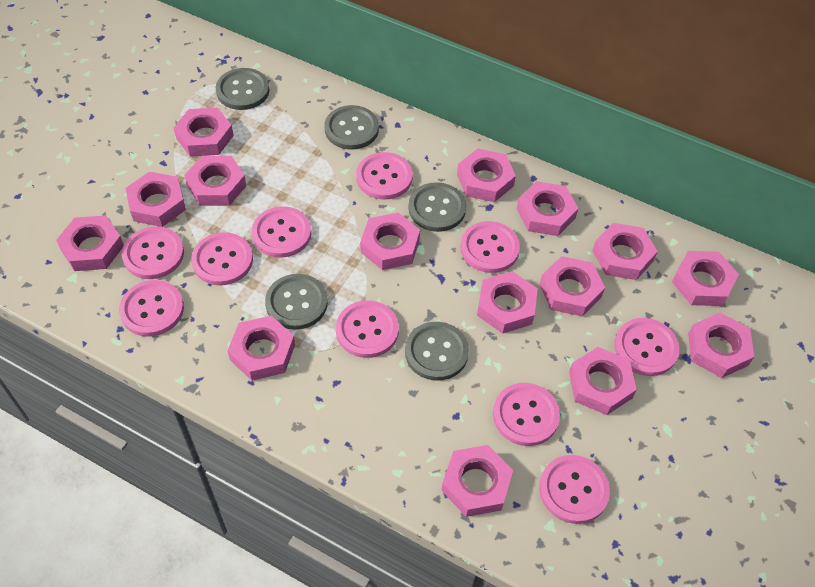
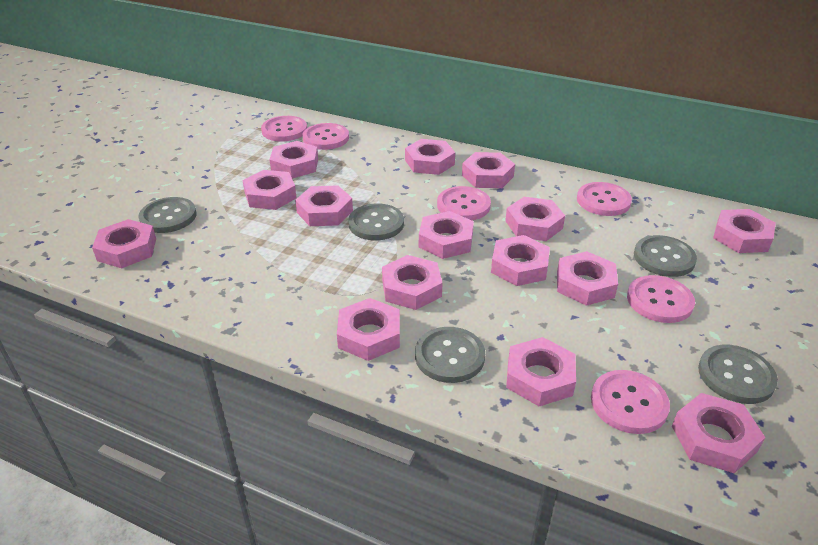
pink button: 10 -> 6

